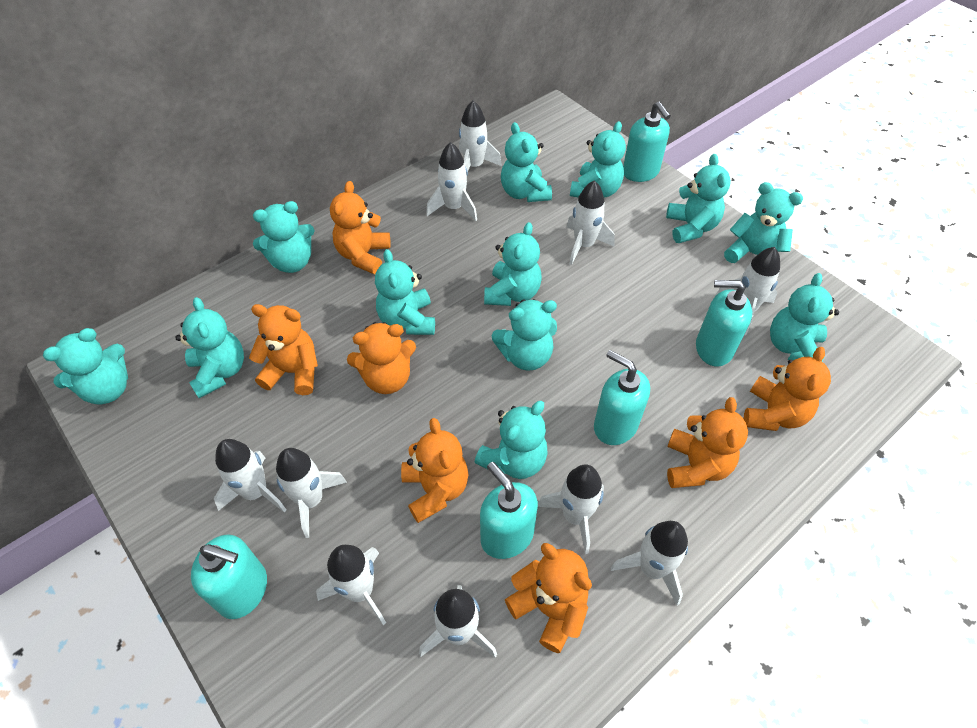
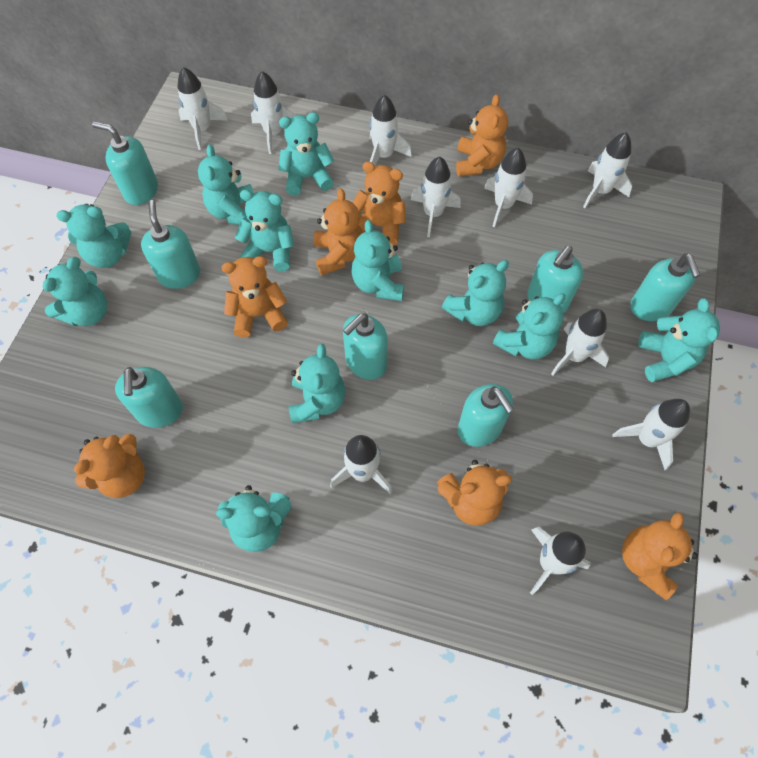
turquoise soap dispenser: 5 -> 7
turquoise teddy bear: 12 -> 11

